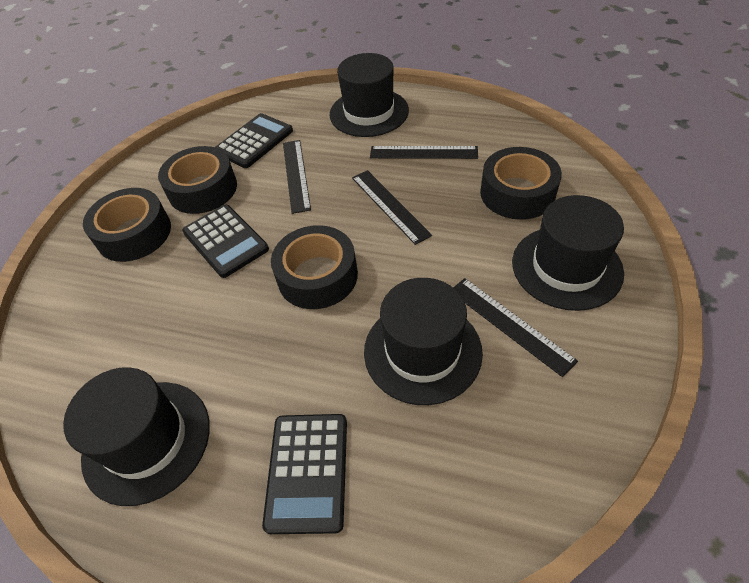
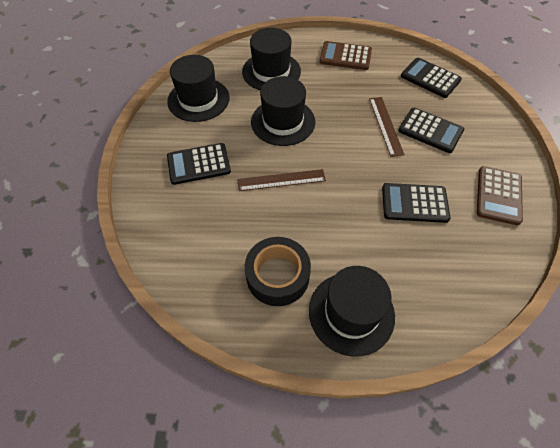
black calculator: 3 -> 4
black ruler: 4 -> 0
black tape: 4 -> 1
brown calculator: 0 -> 2
brown ruler: 0 -> 2

